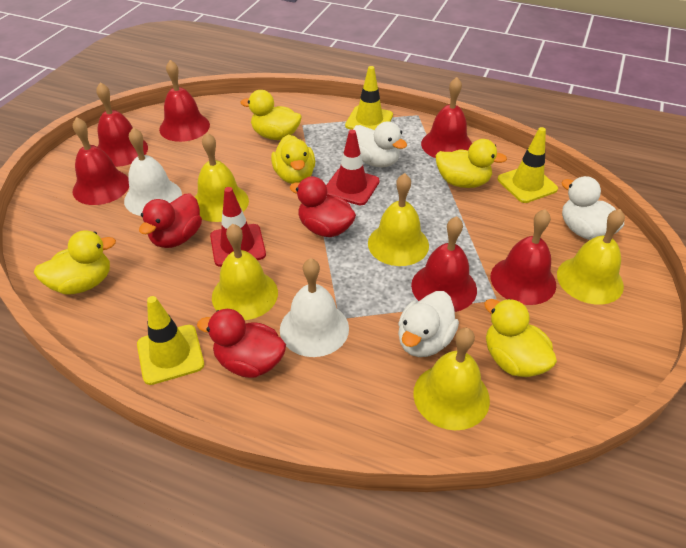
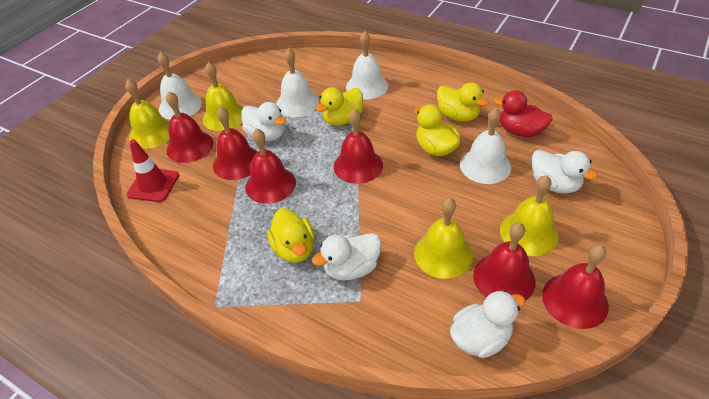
red duck: 3 -> 1
red traffic cone: 2 -> 1
white bell: 2 -> 4
white duck: 3 -> 4
yellow bell: 5 -> 4
yellow duck: 5 -> 4
yellow traffic cone: 3 -> 0

